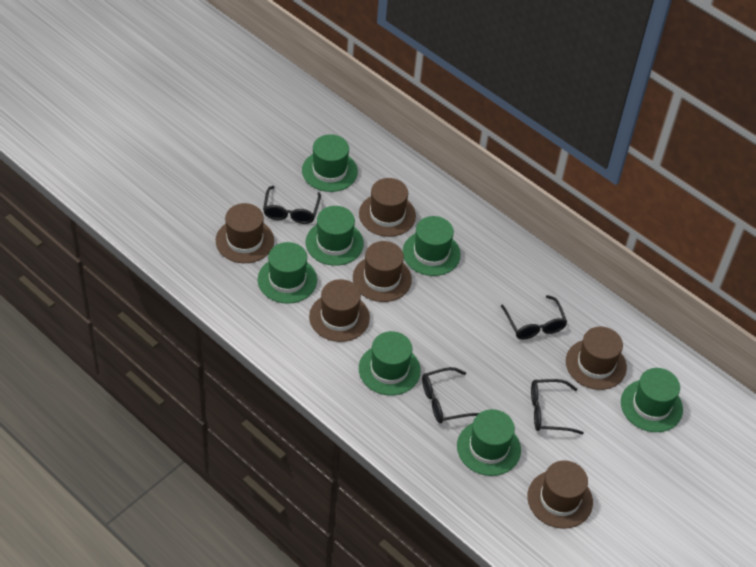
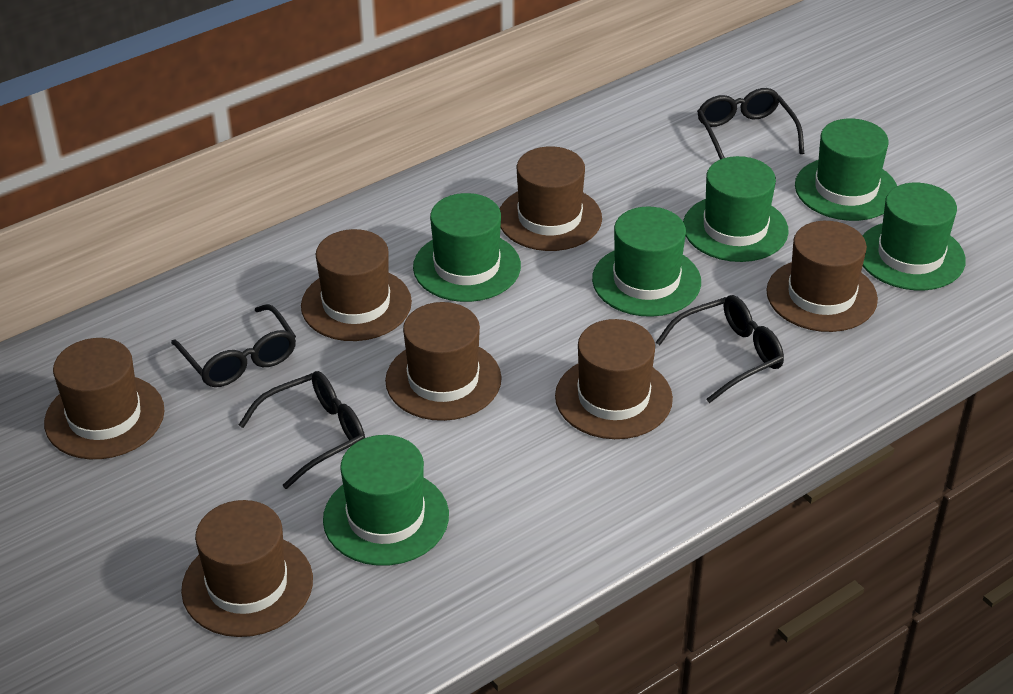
brown hat: 6 -> 7
green hat: 7 -> 6

